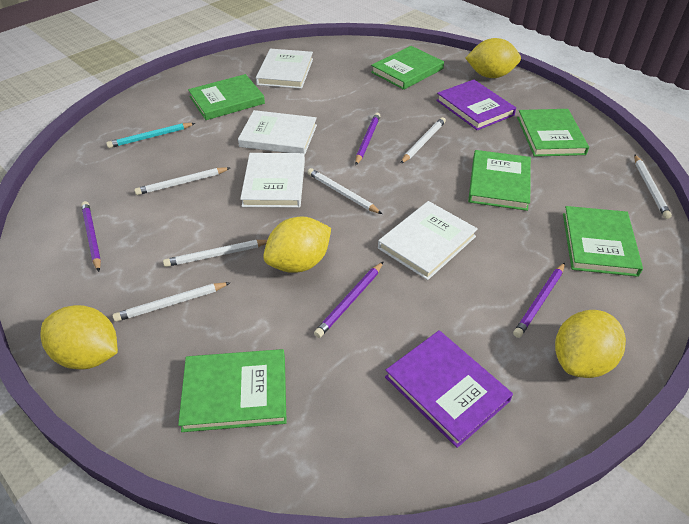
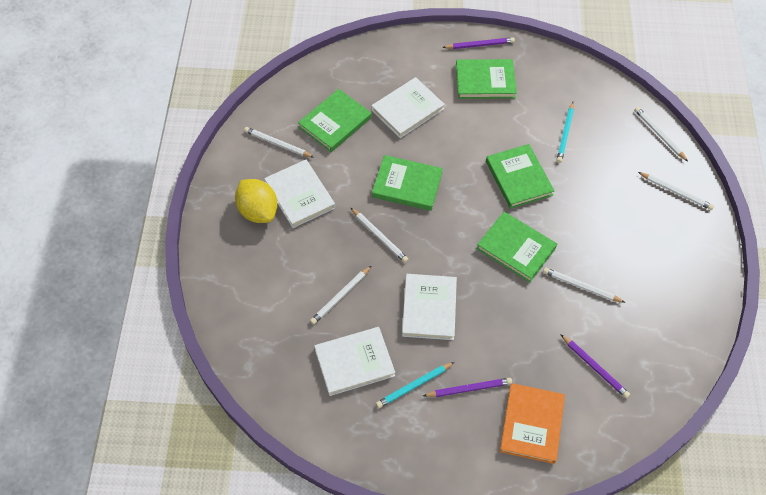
green book: 6 -> 5
orange book: 0 -> 1
purple book: 2 -> 0
purple pencil: 4 -> 3
turquoise pencil: 1 -> 2
yellow lemon: 4 -> 1

